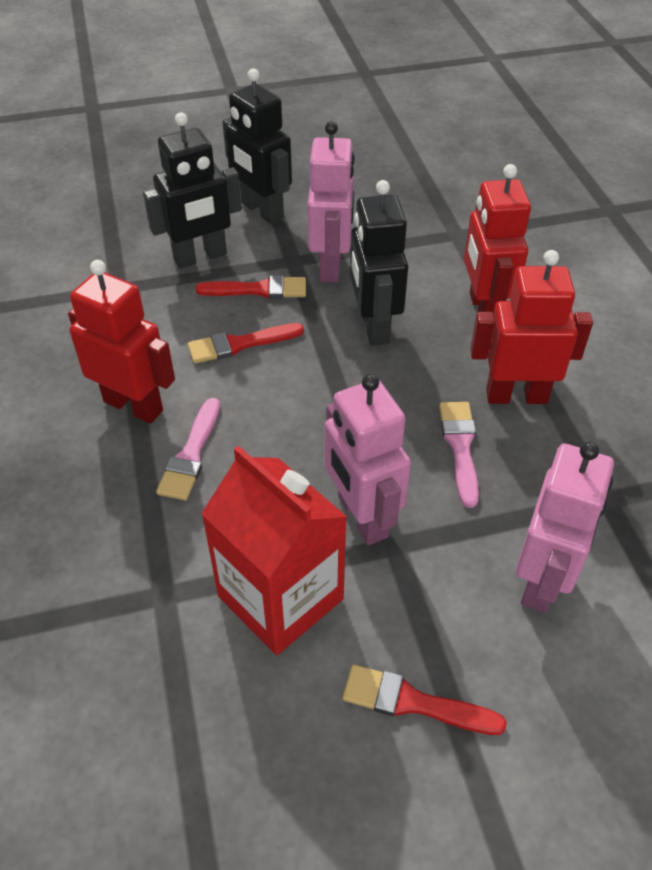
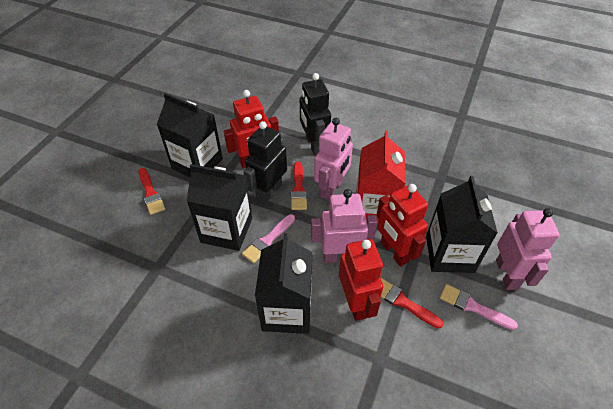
black carton: 0 -> 4
black robot: 3 -> 2

